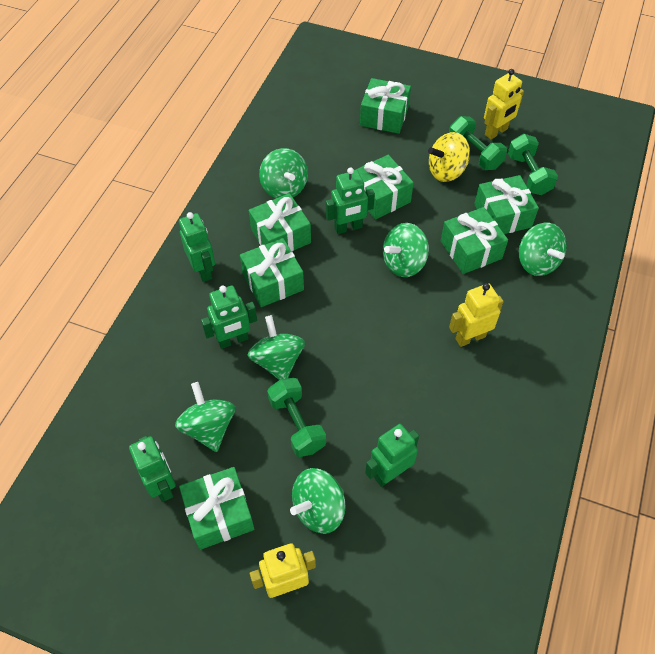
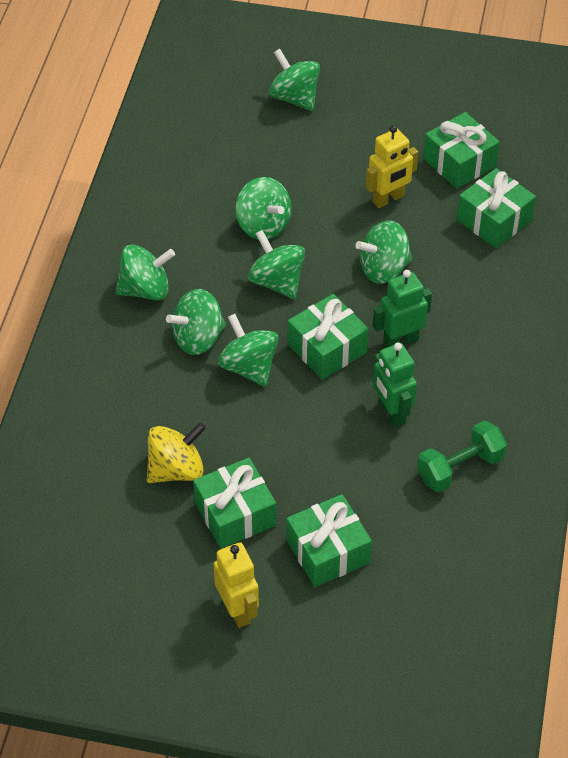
green dumbbell: 3 -> 1
green gift: 7 -> 5
green robot: 5 -> 2
green spinning top: 6 -> 7
yellow robot: 3 -> 2

